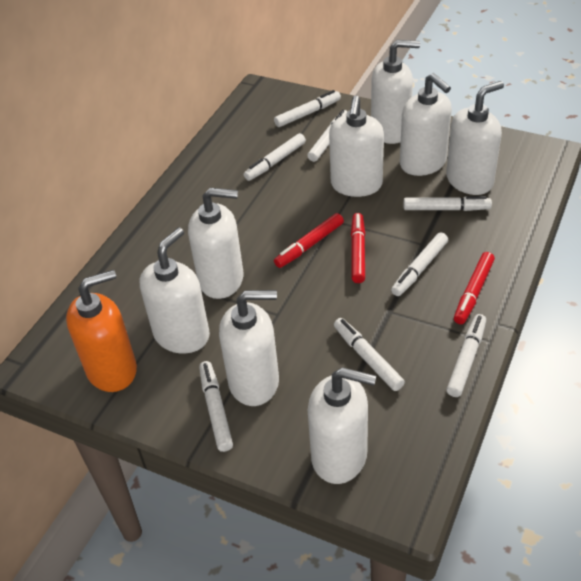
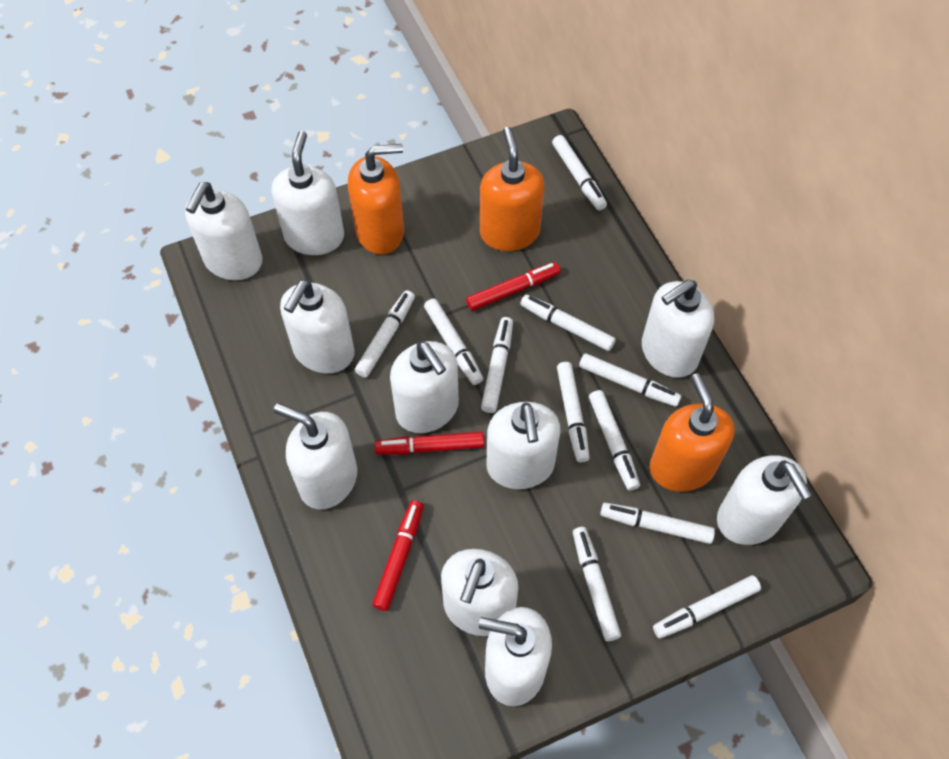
orange soap dispenser: 1 -> 3
white marker: 8 -> 11
white soap dispenser: 8 -> 10

